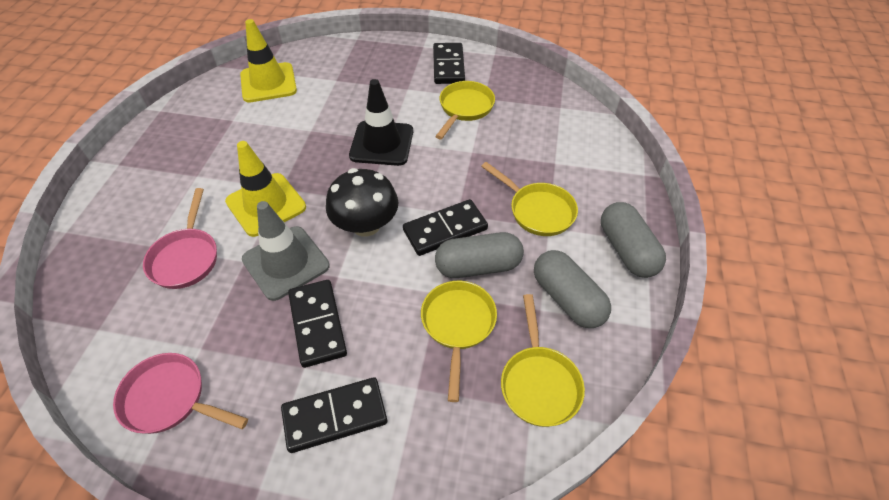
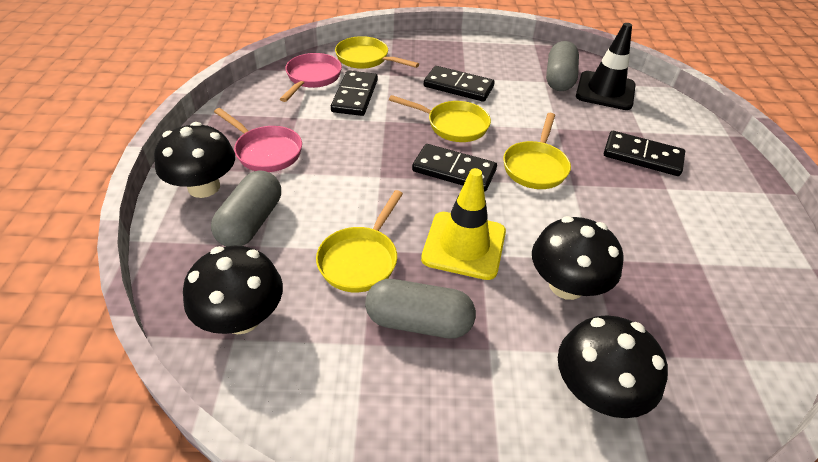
black mushroom: 1 -> 4
grey traffic cone: 1 -> 0
yellow traffic cone: 2 -> 1

